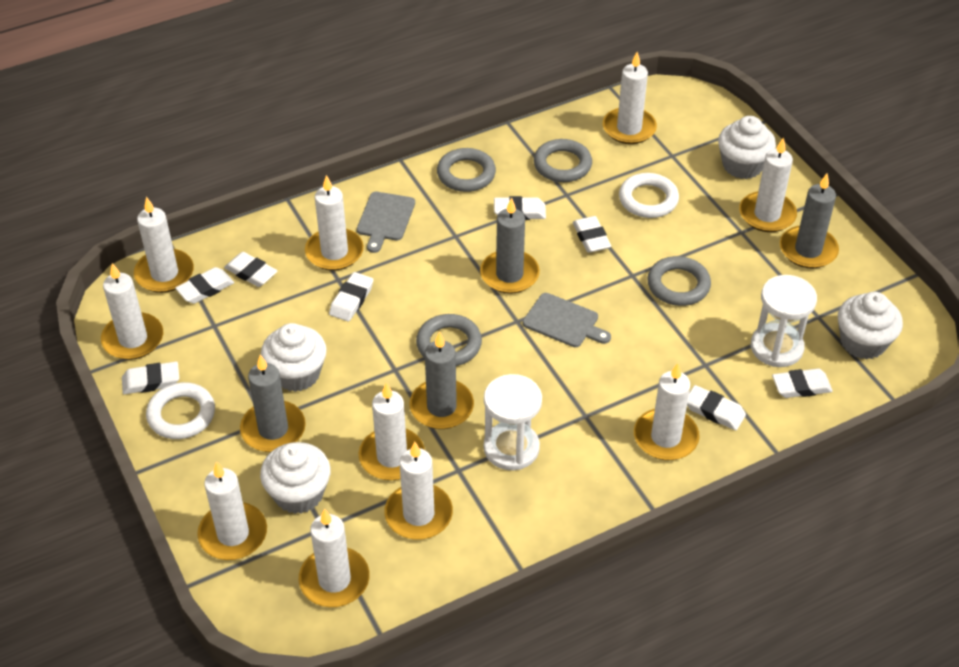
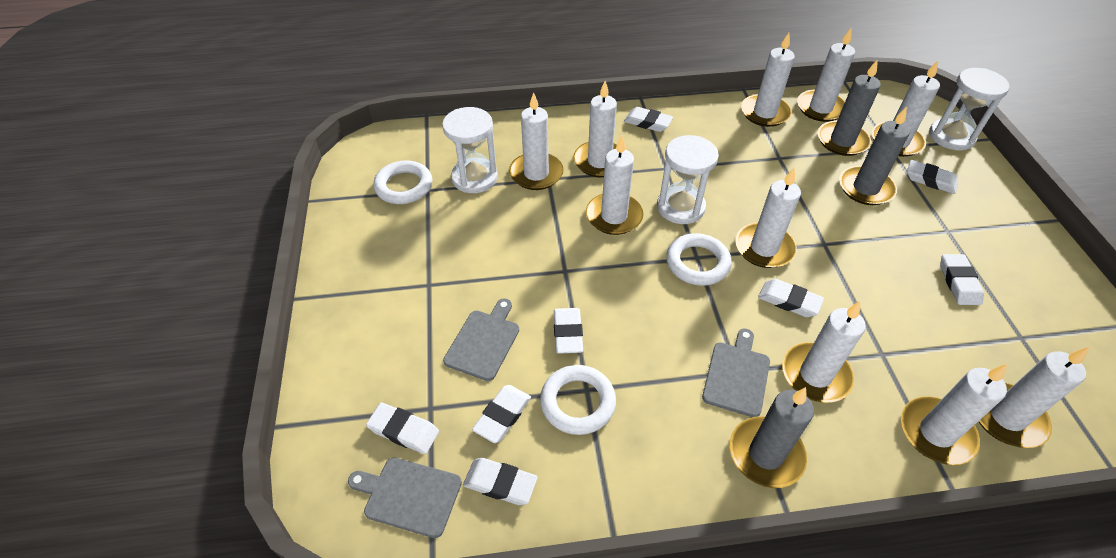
grey candle: 4 -> 3
grey cutting board: 2 -> 3
grey ring: 4 -> 0
white cupcake: 4 -> 0
white hourglass: 2 -> 3
white ring: 2 -> 3

